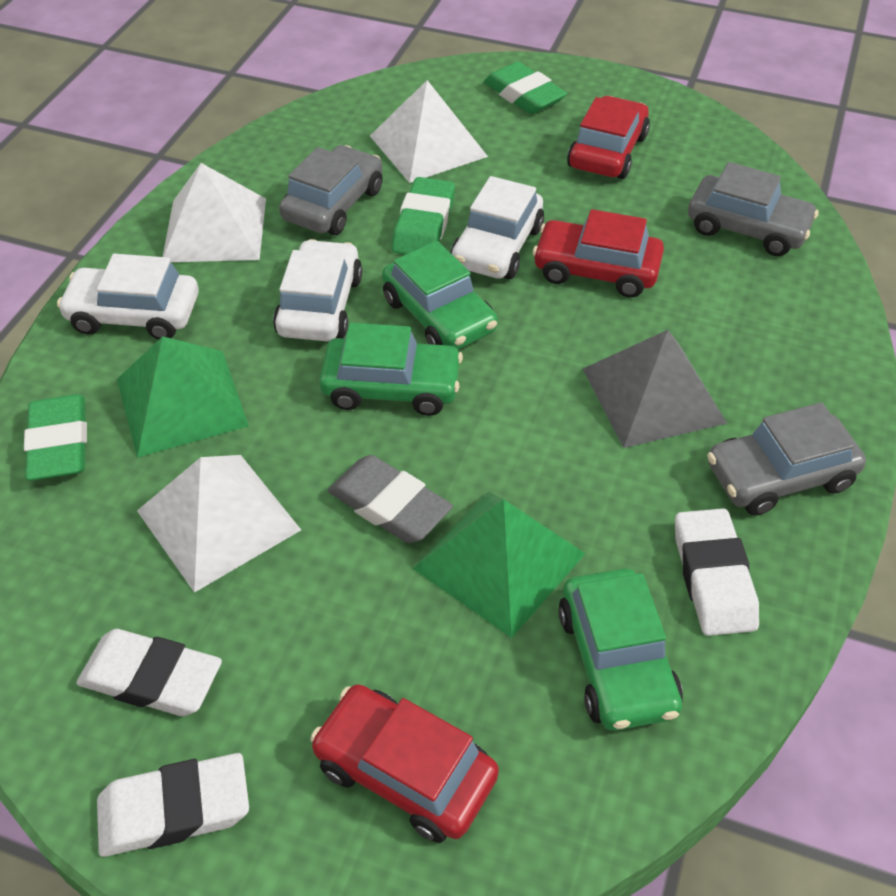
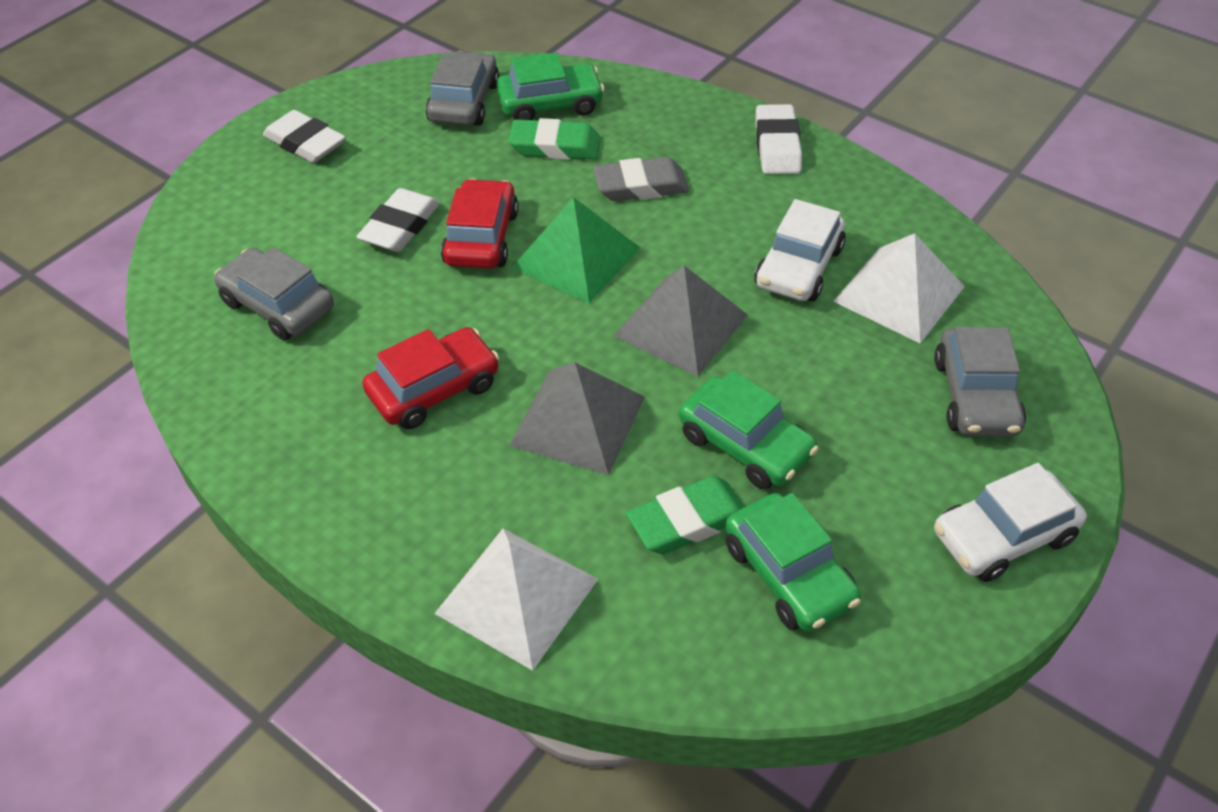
green eraser: 3 -> 2
green pyramid: 2 -> 1
grey pyramid: 1 -> 2
red car: 3 -> 2
white car: 3 -> 2
white pyramid: 3 -> 2

